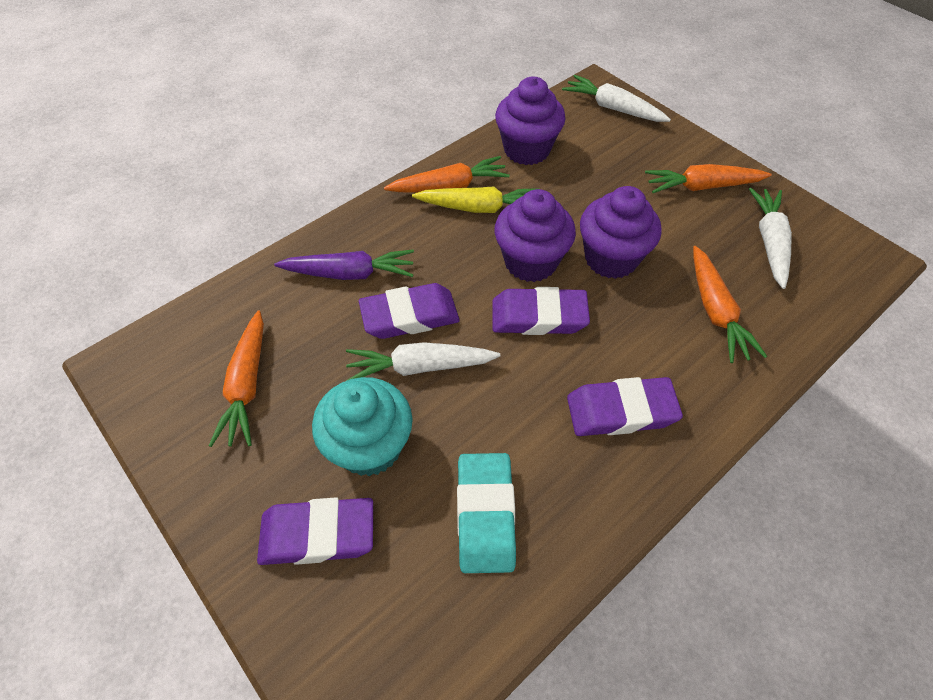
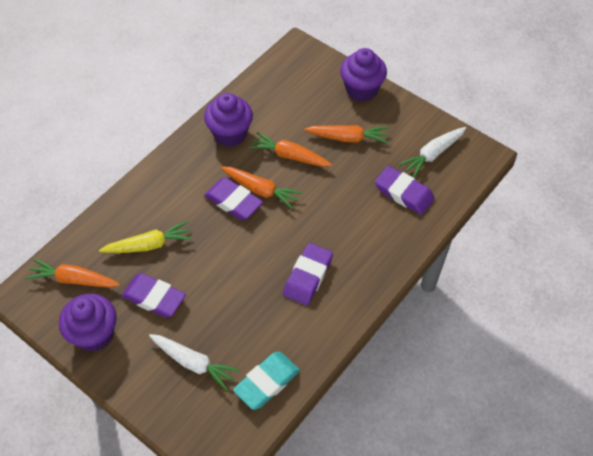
purple carrot: 1 -> 0
turquoise cupcake: 1 -> 0
white carrot: 3 -> 2

